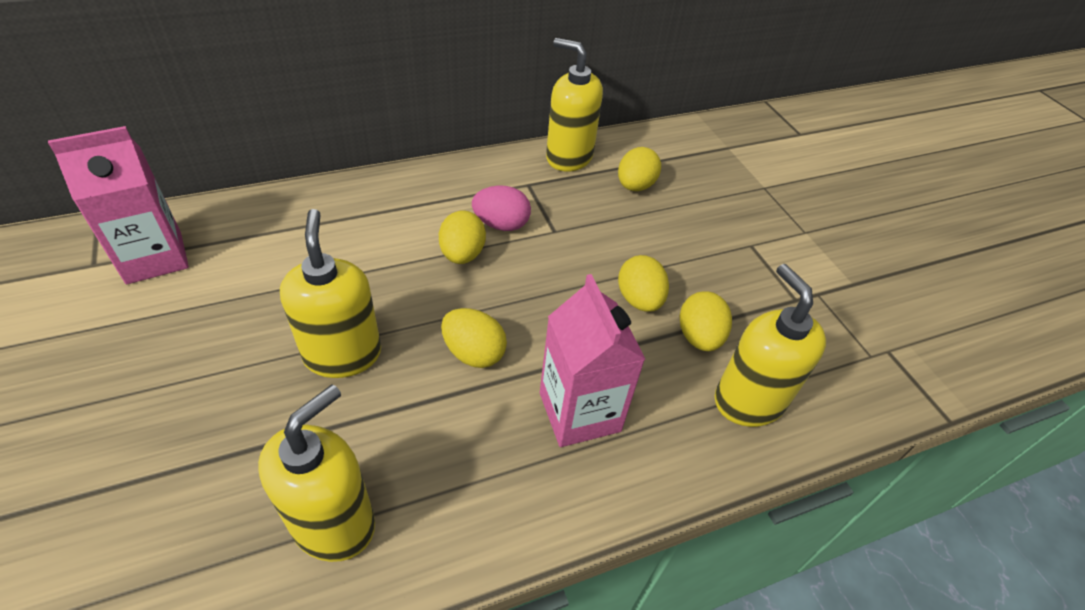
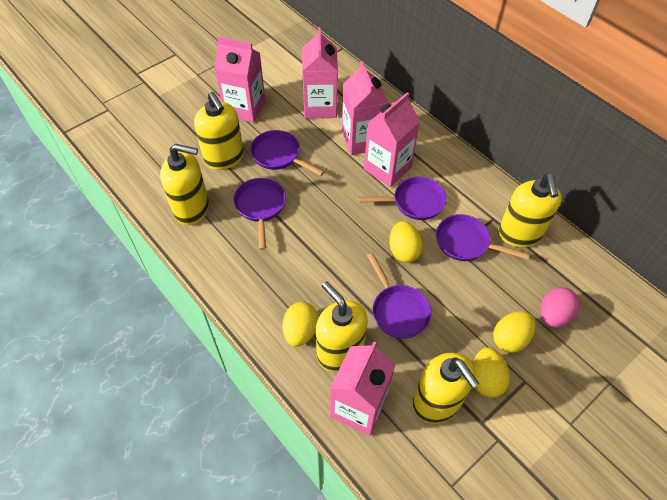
pink carton: 2 -> 5
purple pan: 0 -> 5
yellow egg: 5 -> 4
yellow soap dispenser: 4 -> 5

